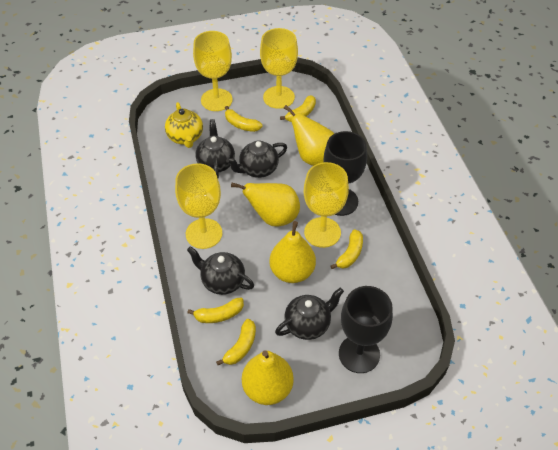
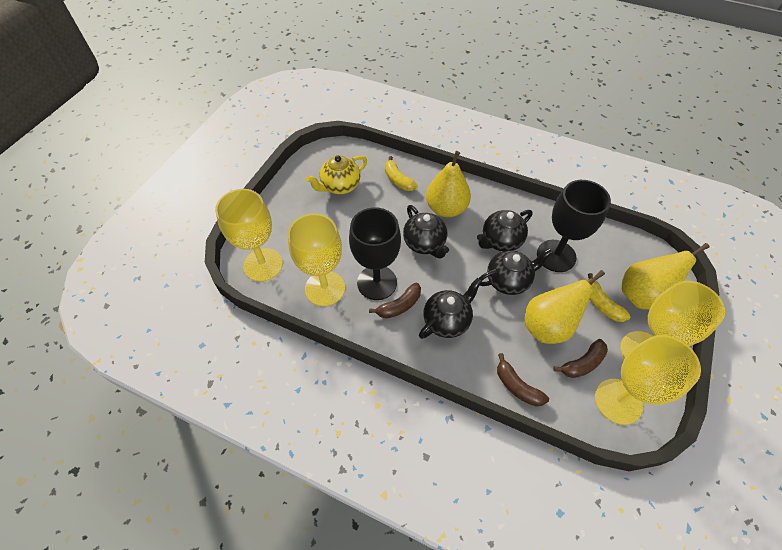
brown banana: 0 -> 3
yellow banana: 5 -> 2
yellow pear: 4 -> 3

